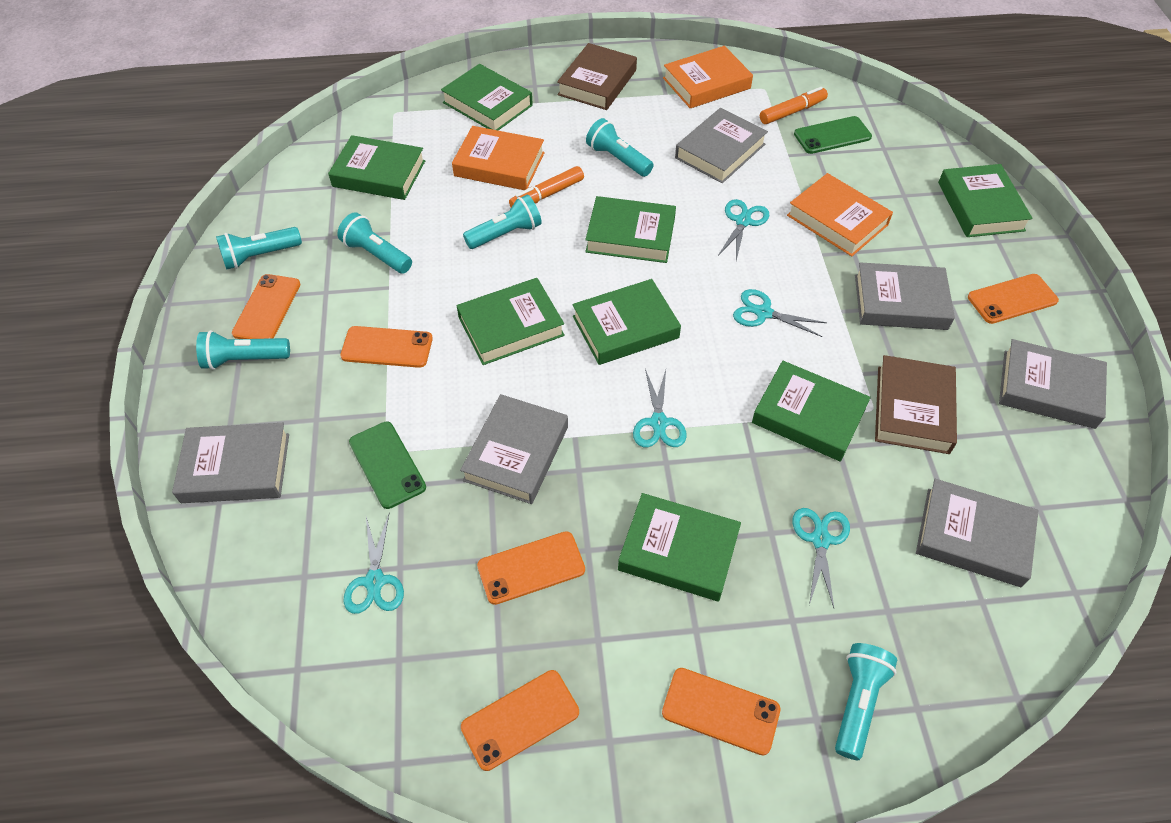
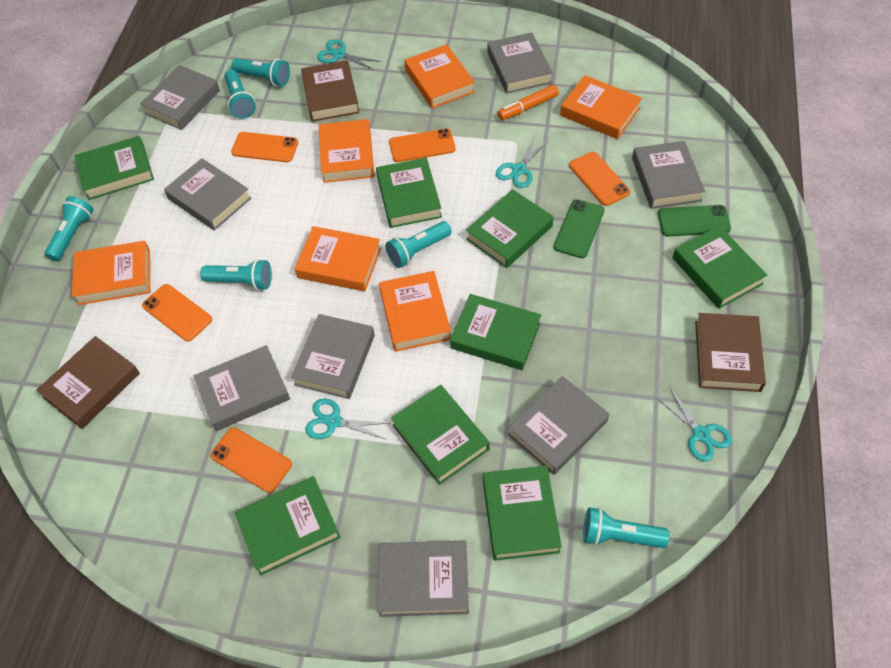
brown book: 2 -> 3
grey book: 6 -> 8
orange book: 3 -> 6
orange marker: 2 -> 1
orange phone: 6 -> 5
turquoise scissors: 5 -> 4

